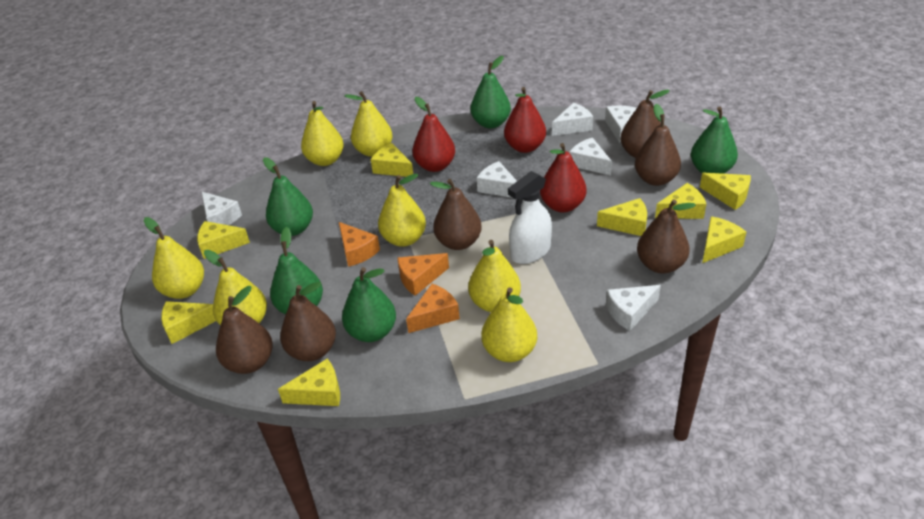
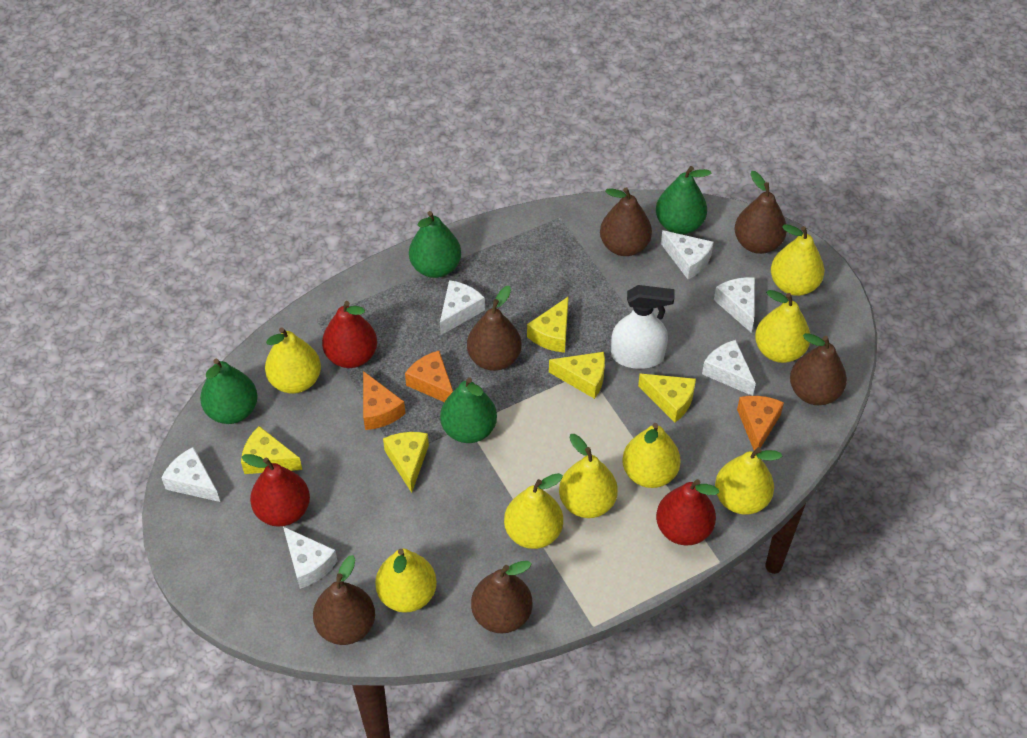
green pear: 5 -> 4
yellow cheese: 8 -> 5
yellow pear: 7 -> 8

